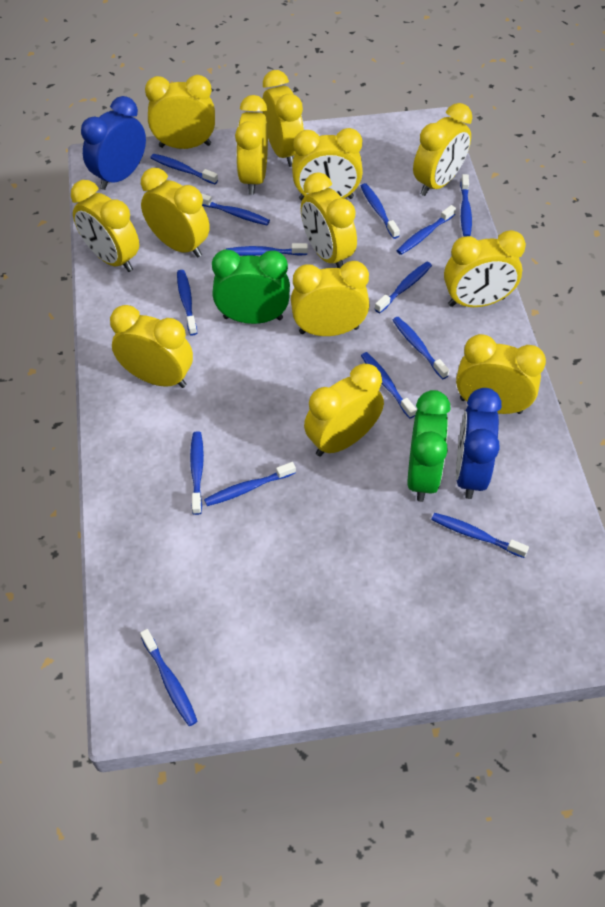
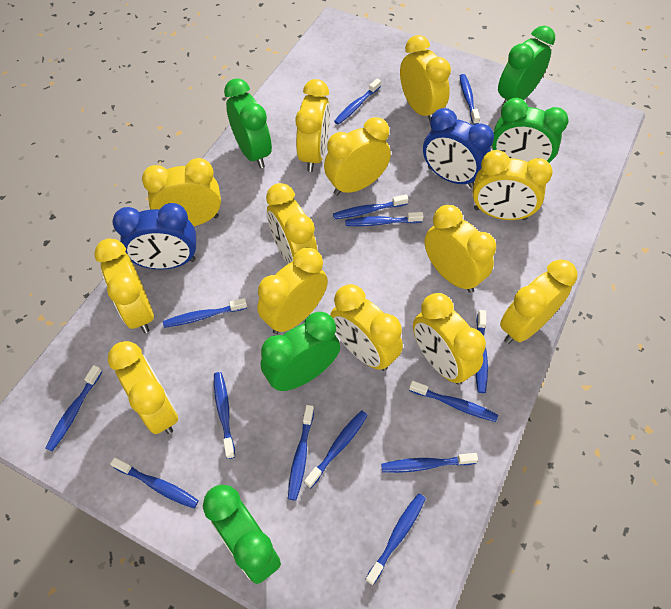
green clock: 2 -> 5

